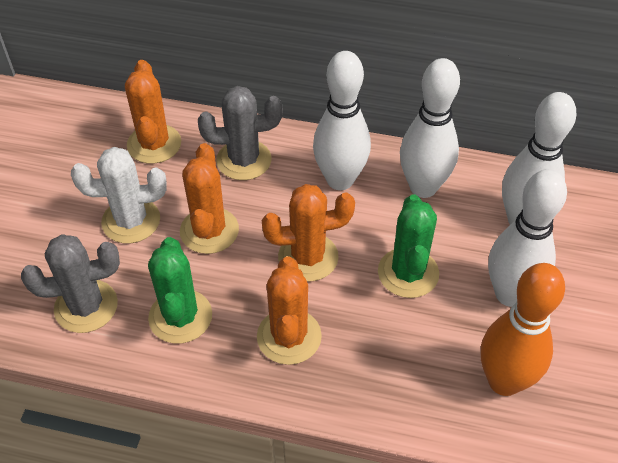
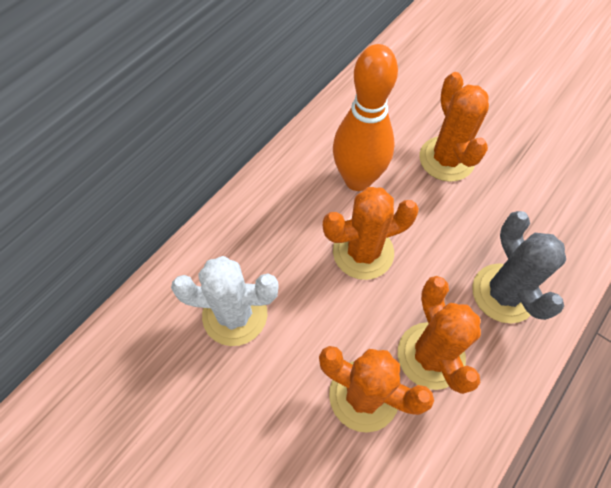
green cactus: 2 -> 0
grey cactus: 2 -> 1
white bowling pin: 4 -> 0

